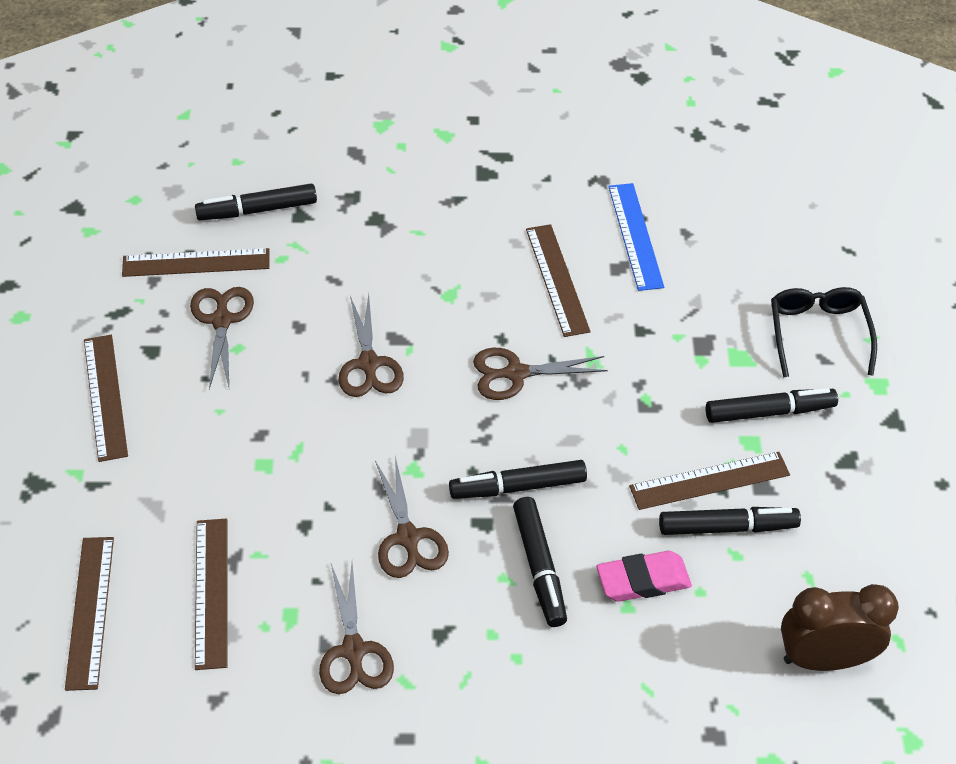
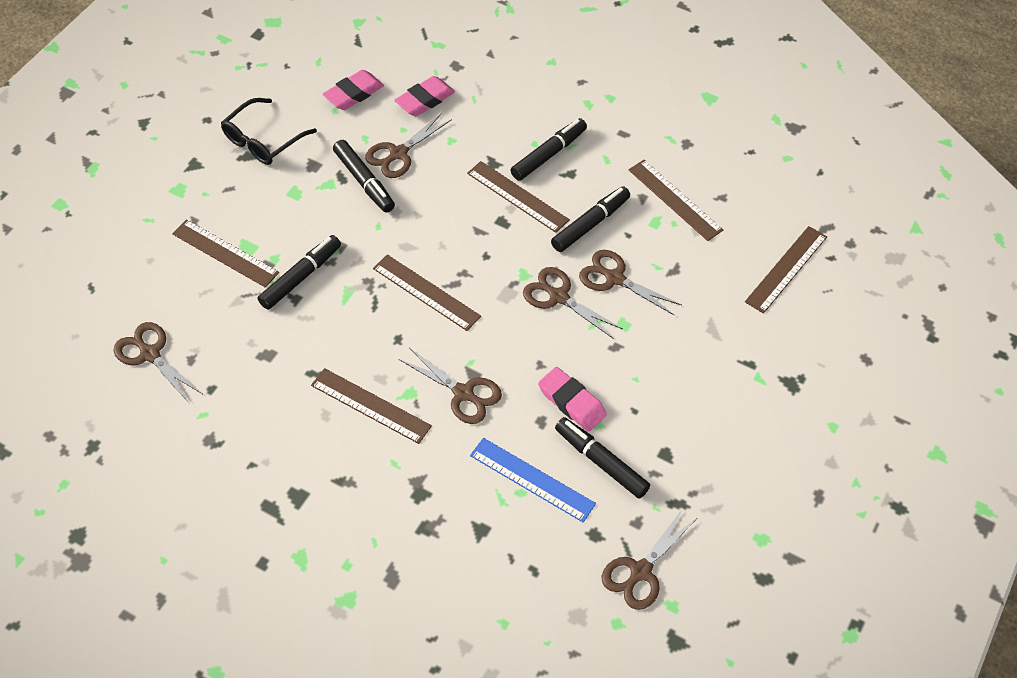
brown clock: 1 -> 0
brown scissors: 5 -> 6
pink eraser: 1 -> 3

